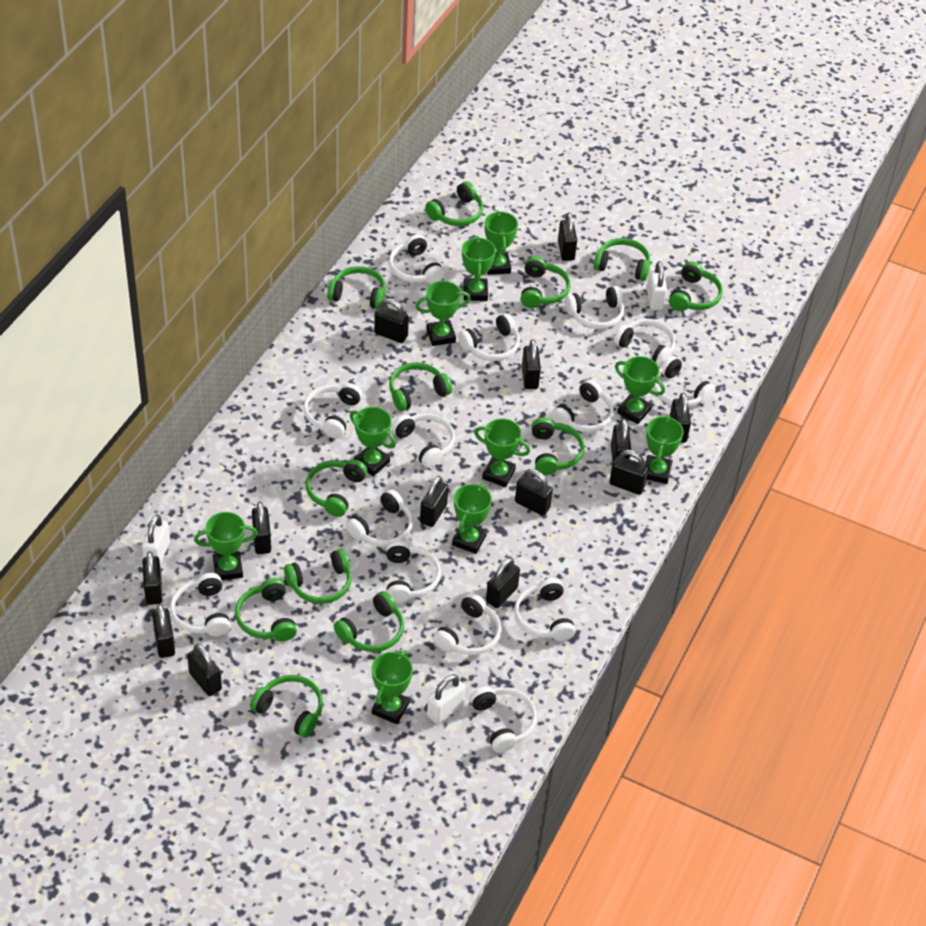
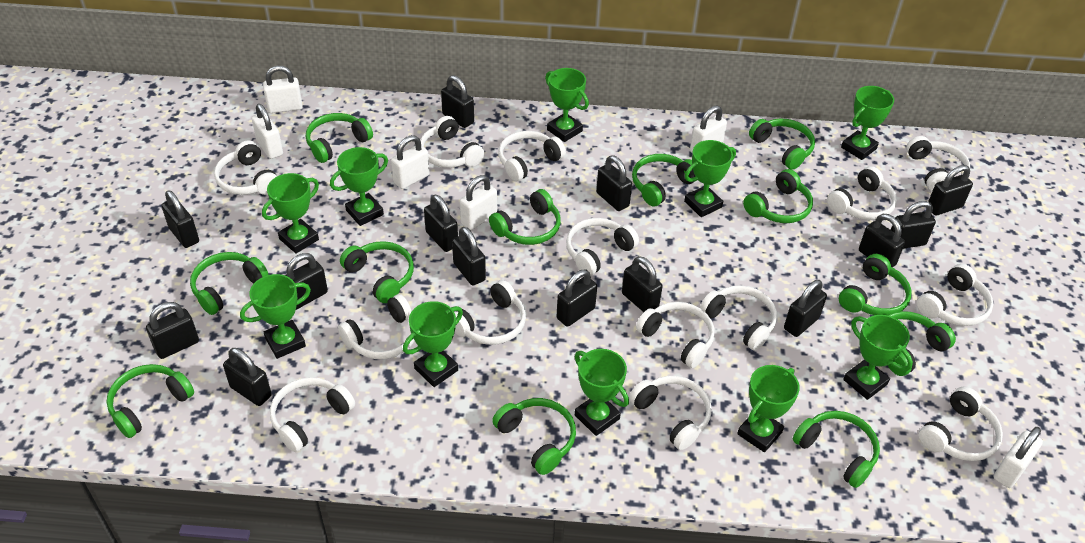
black padlock: 13 -> 14
white padlock: 3 -> 6

